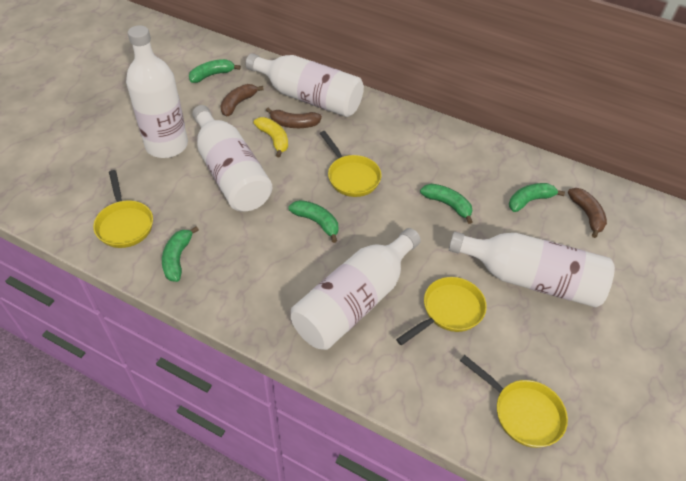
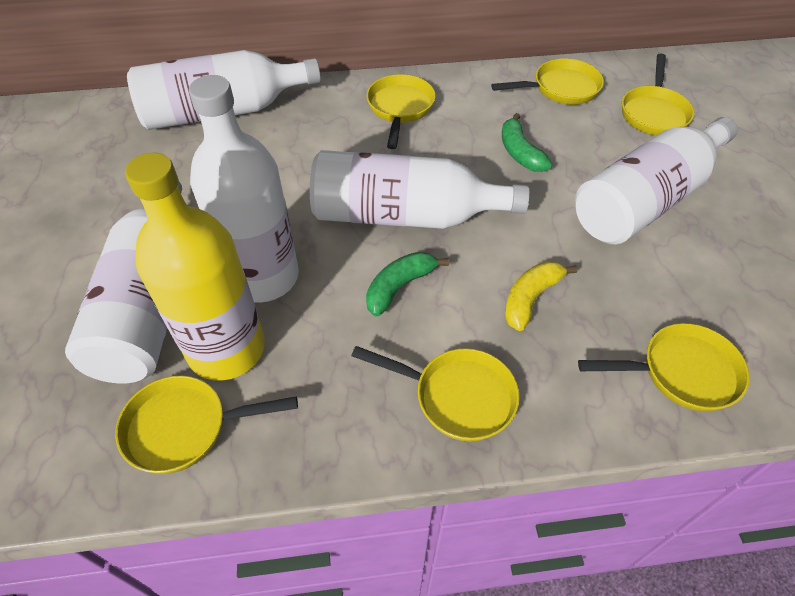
brown banana: 3 -> 0
green banana: 5 -> 2
yellow bottle: 0 -> 1
yellow pan: 4 -> 6

